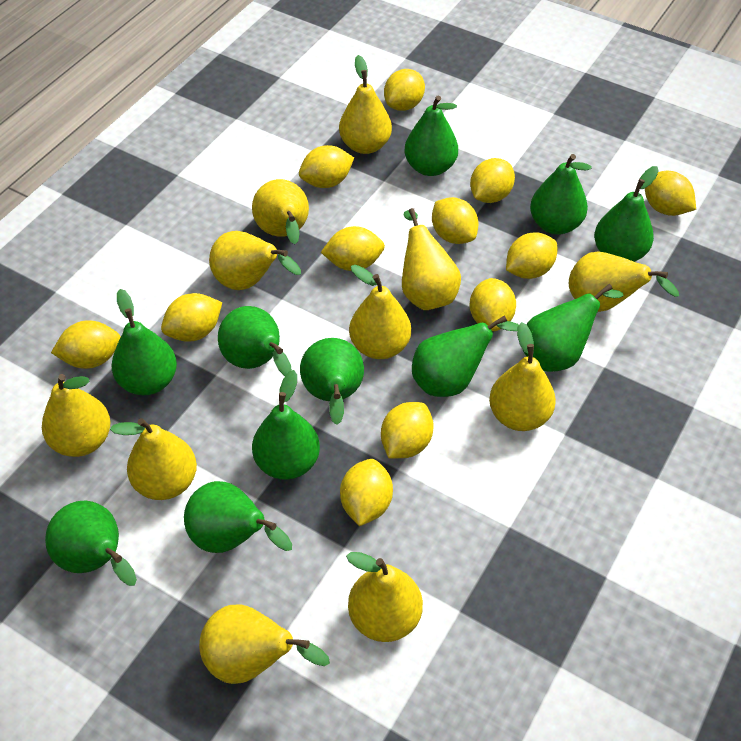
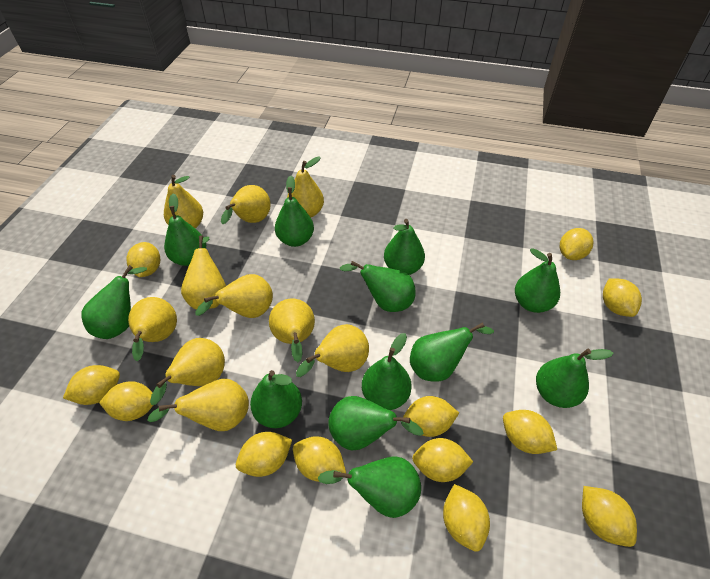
green pear: 11 -> 12
yellow pear: 11 -> 10

